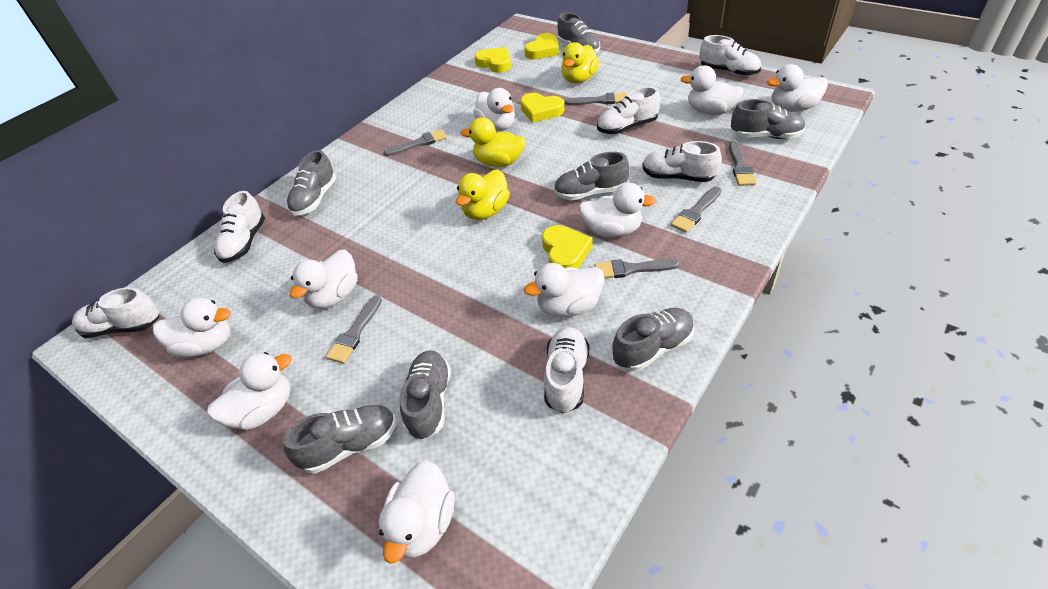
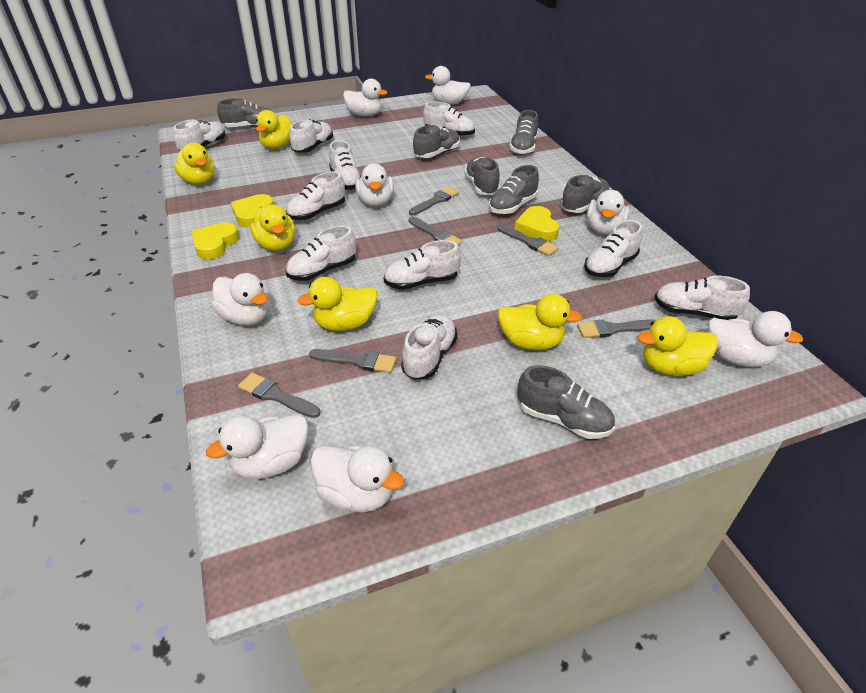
white duck: 9 -> 8
white shoe: 6 -> 10
yellow duck: 3 -> 6
yellow heart: 4 -> 3

